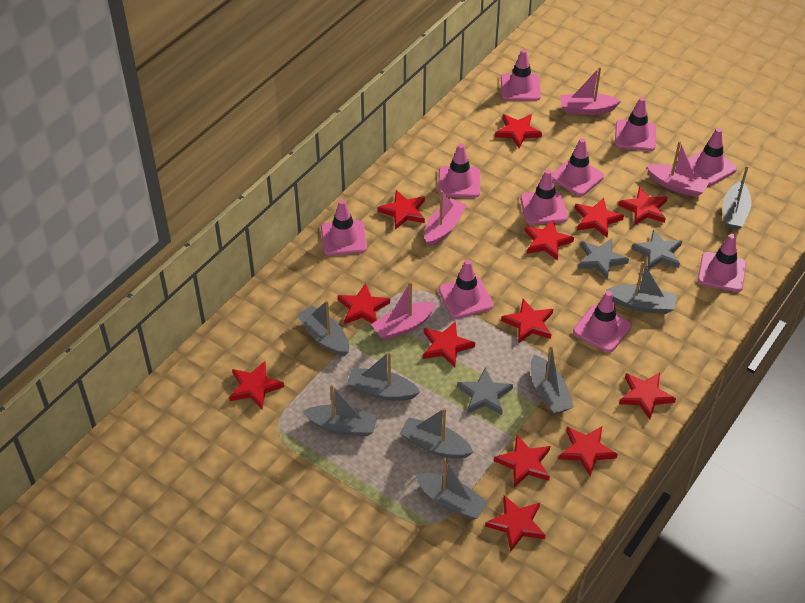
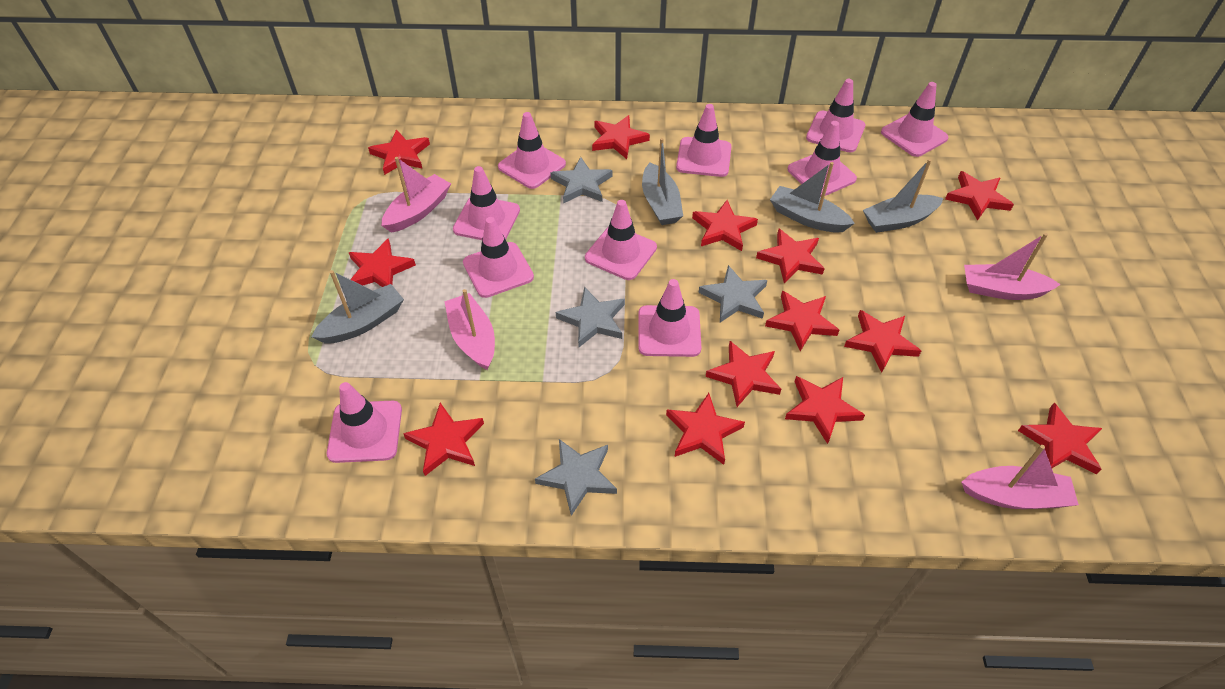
grey boat: 8 -> 4
grey star: 3 -> 4

